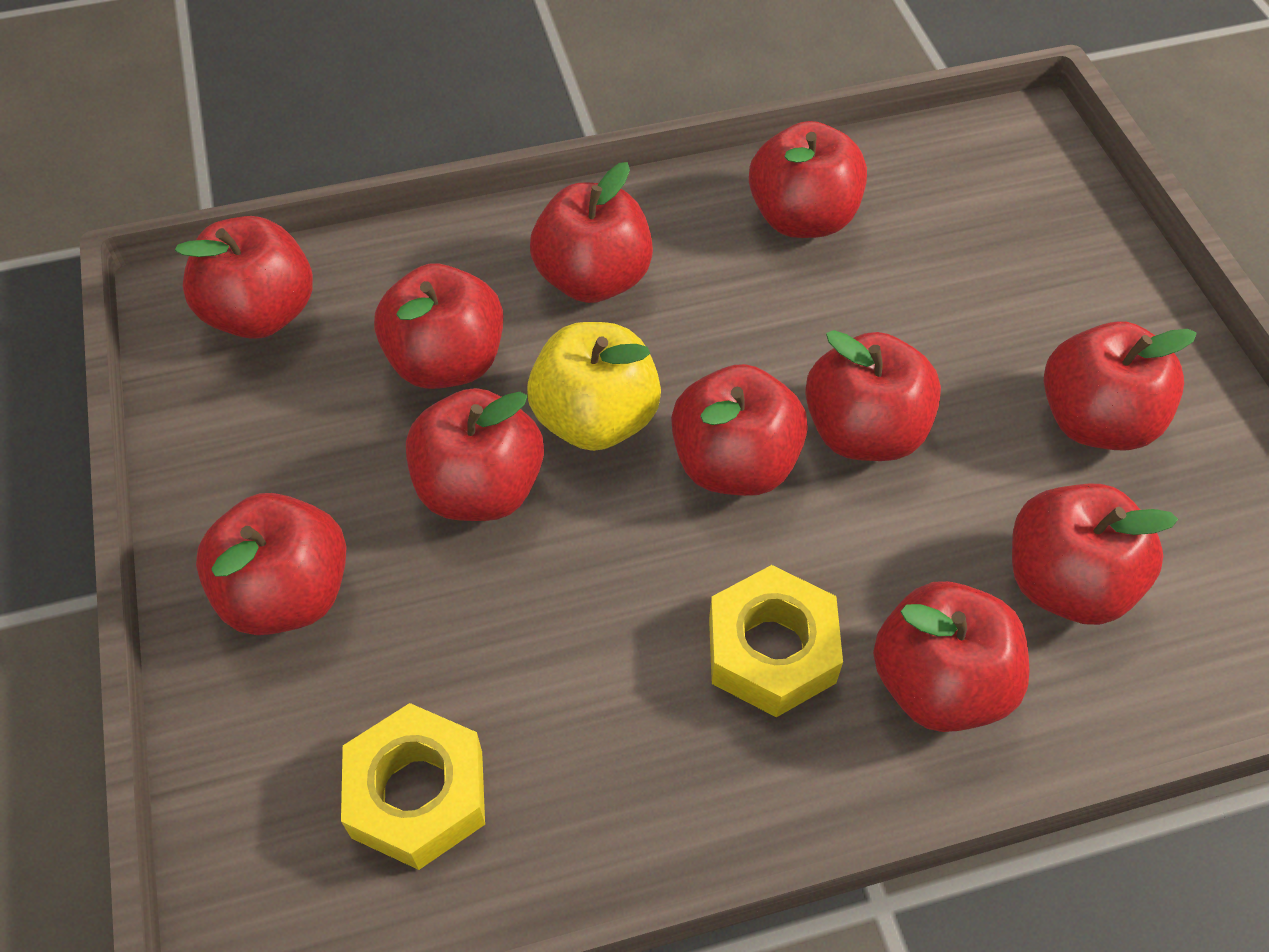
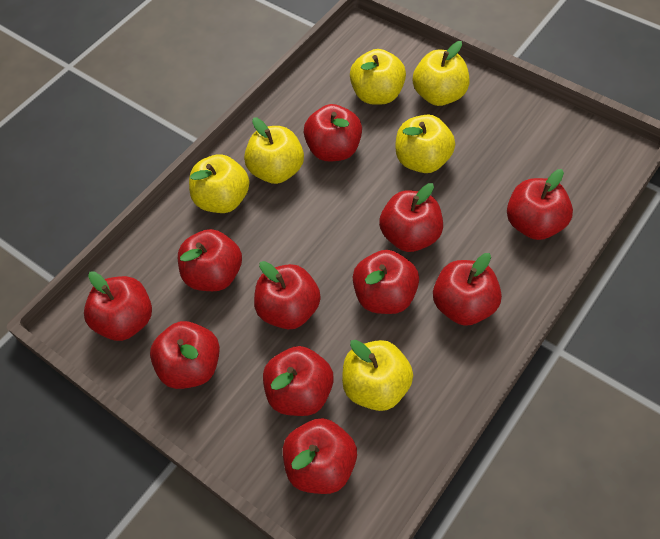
yellow apple: 1 -> 6
yellow nut: 2 -> 0

